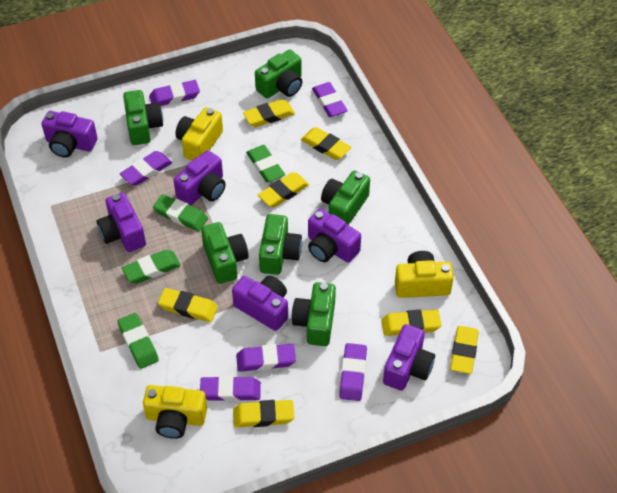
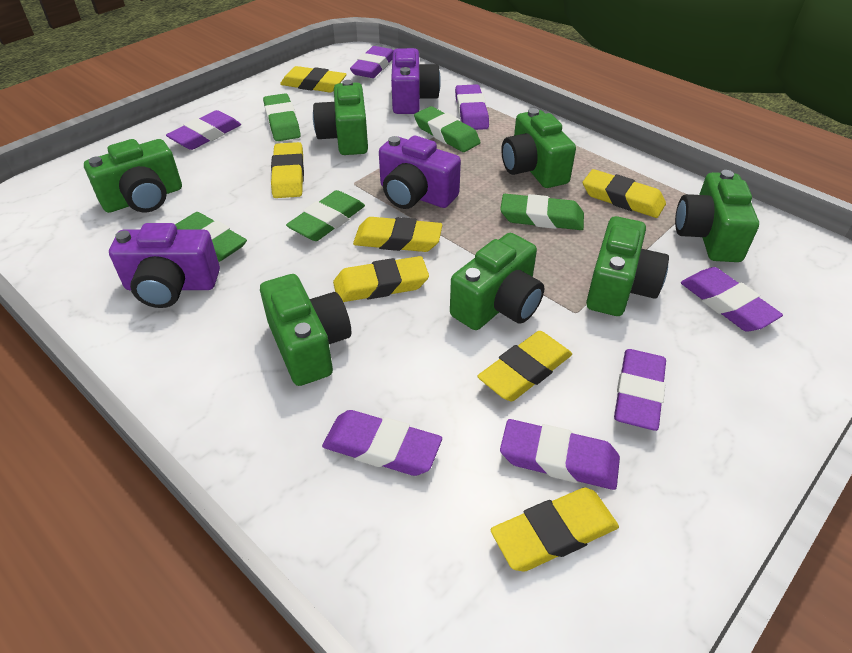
green camera: 6 -> 7
green eraser: 4 -> 5
purple camera: 6 -> 3
purple eraser: 6 -> 7
yellow camera: 3 -> 0

